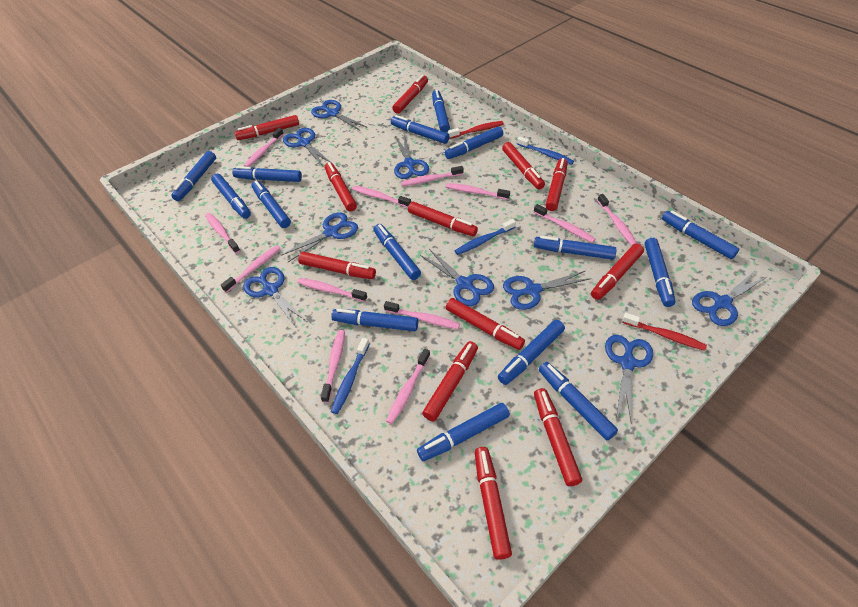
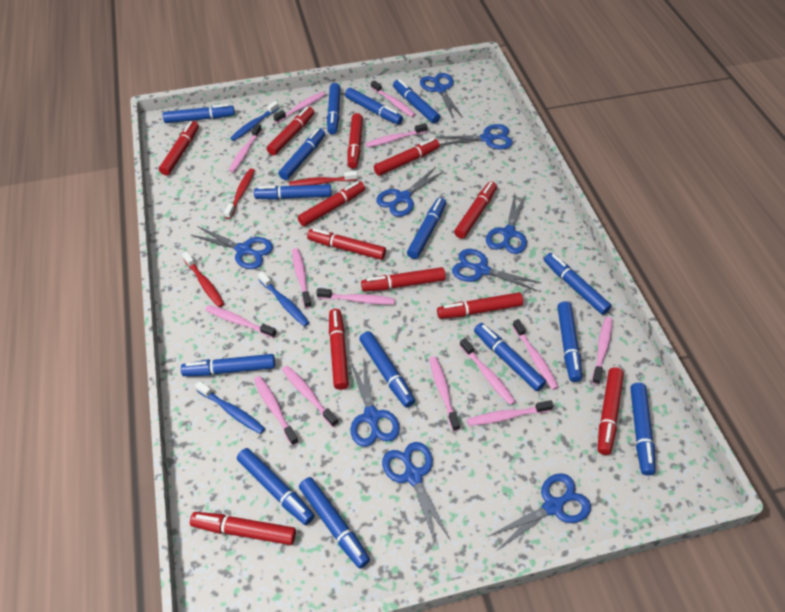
pink toothbrush: 12 -> 14
red toothbrush: 2 -> 3

